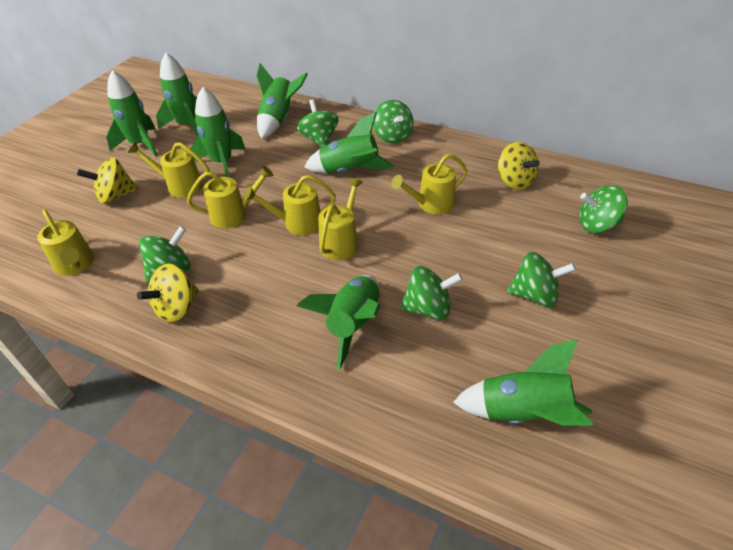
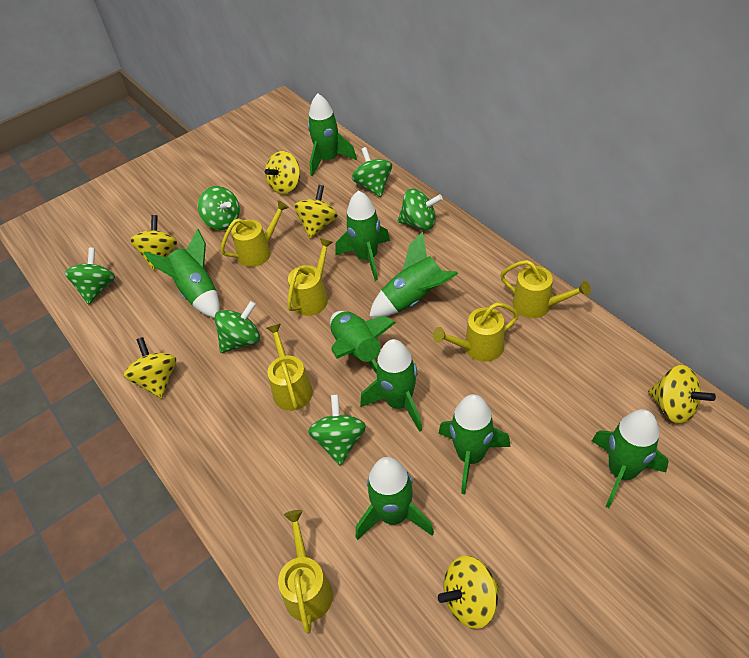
green rocket: 7 -> 9
yellow spinning top: 3 -> 6

